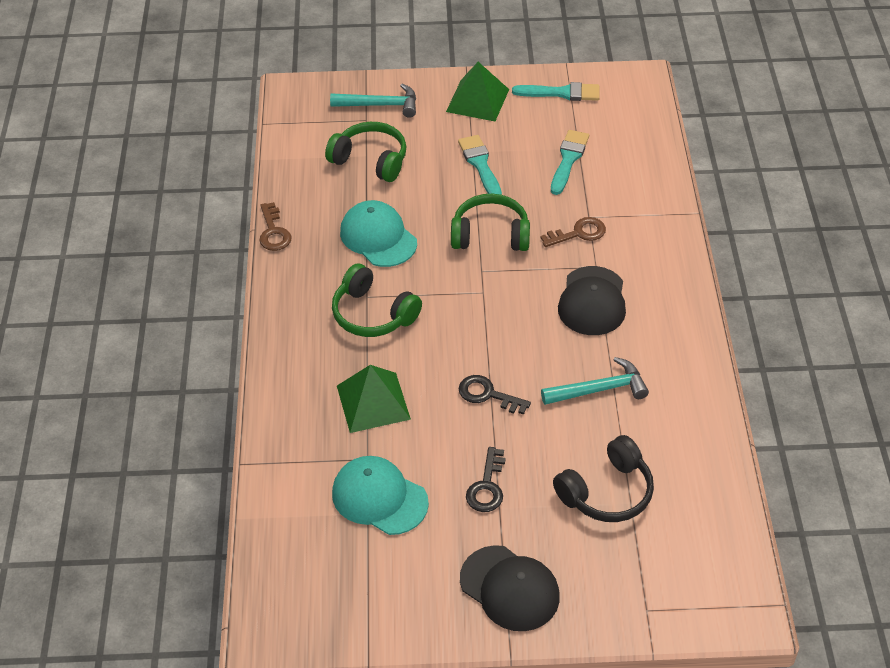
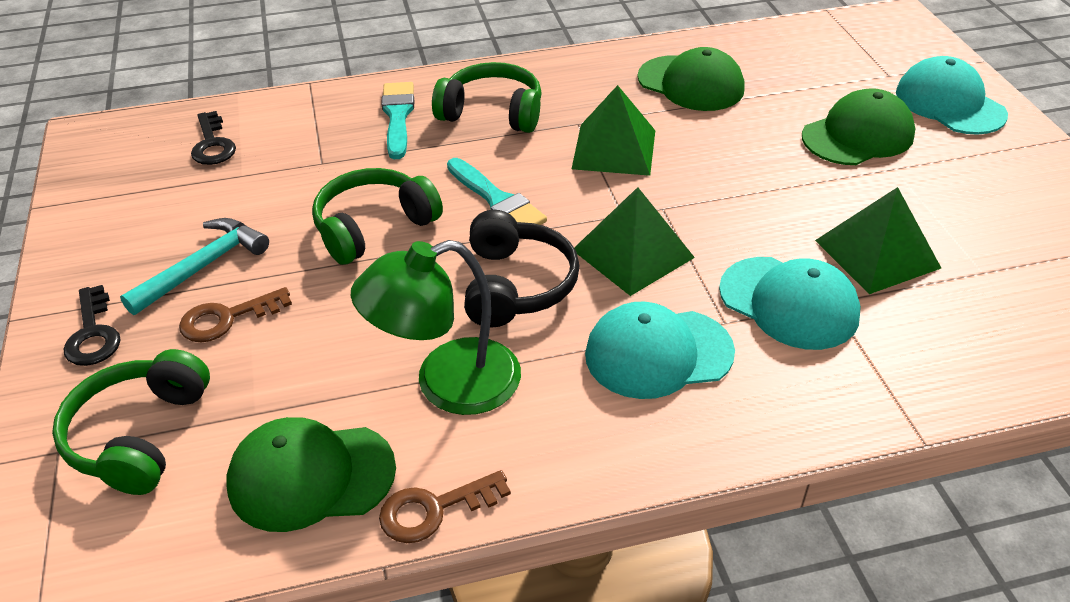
black cap: 2 -> 0
green cap: 0 -> 3
green lamp: 0 -> 1
green pyramid: 2 -> 3
turquoise brush: 3 -> 2
turquoise cap: 2 -> 3
turquoise hammer: 2 -> 1

